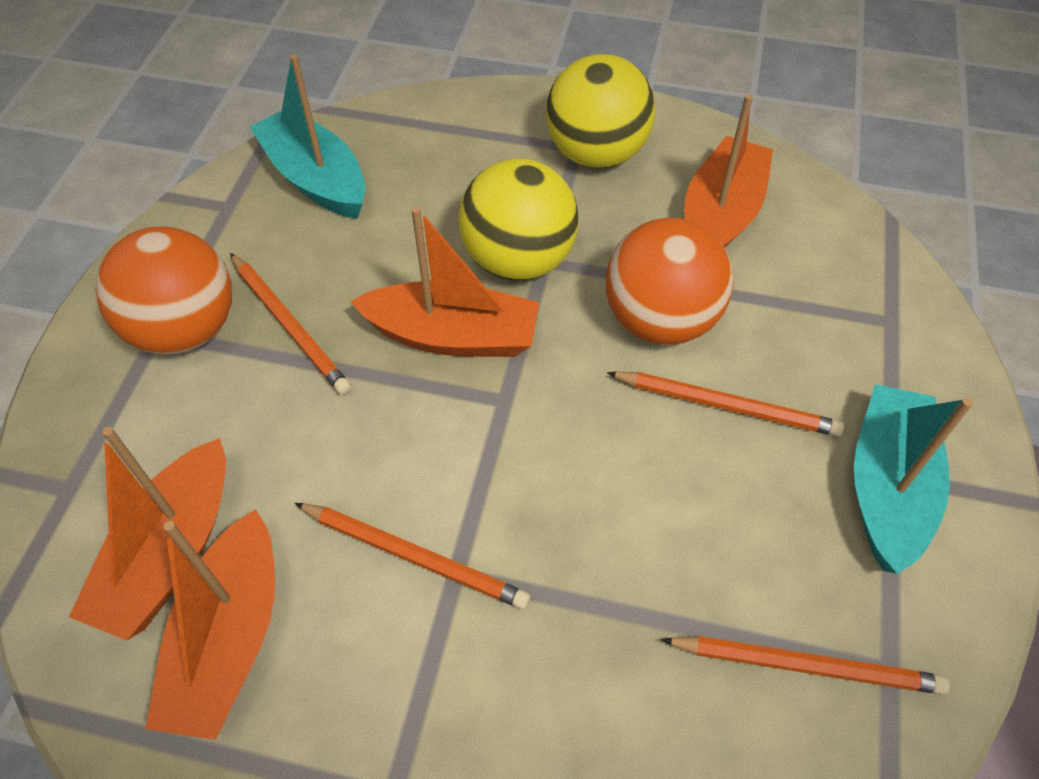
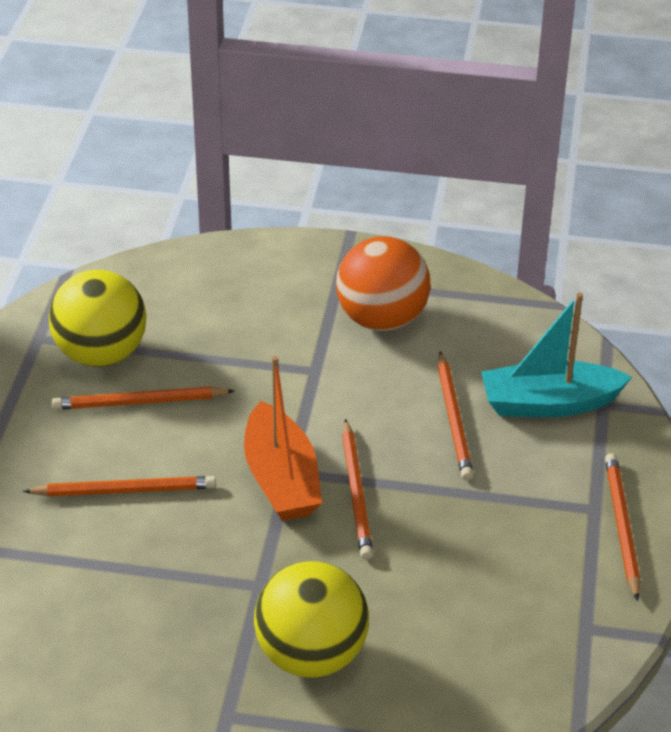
orange ball: 2 -> 1
orange boat: 4 -> 1
orange pencil: 4 -> 5
turquoise boat: 2 -> 1

